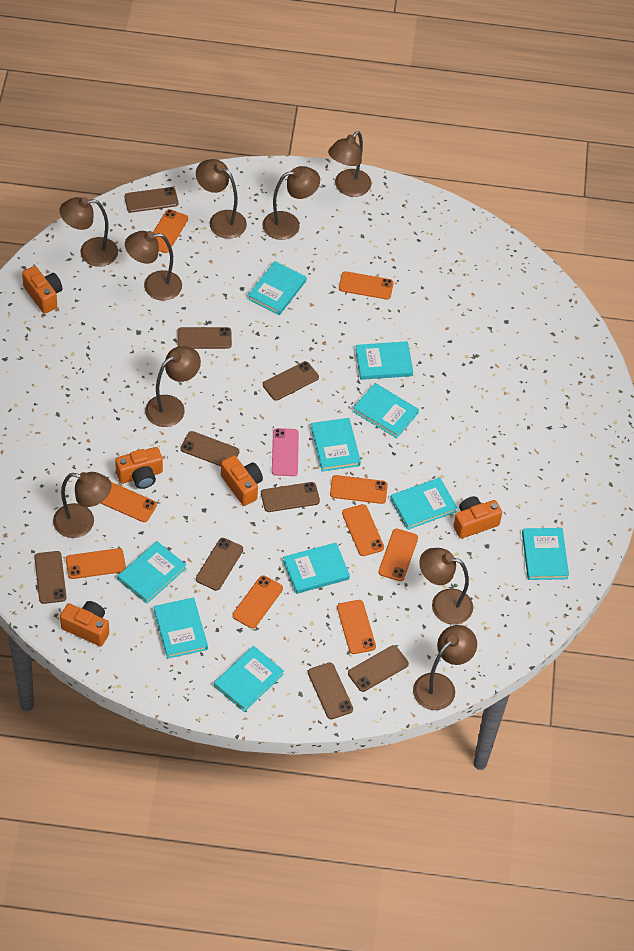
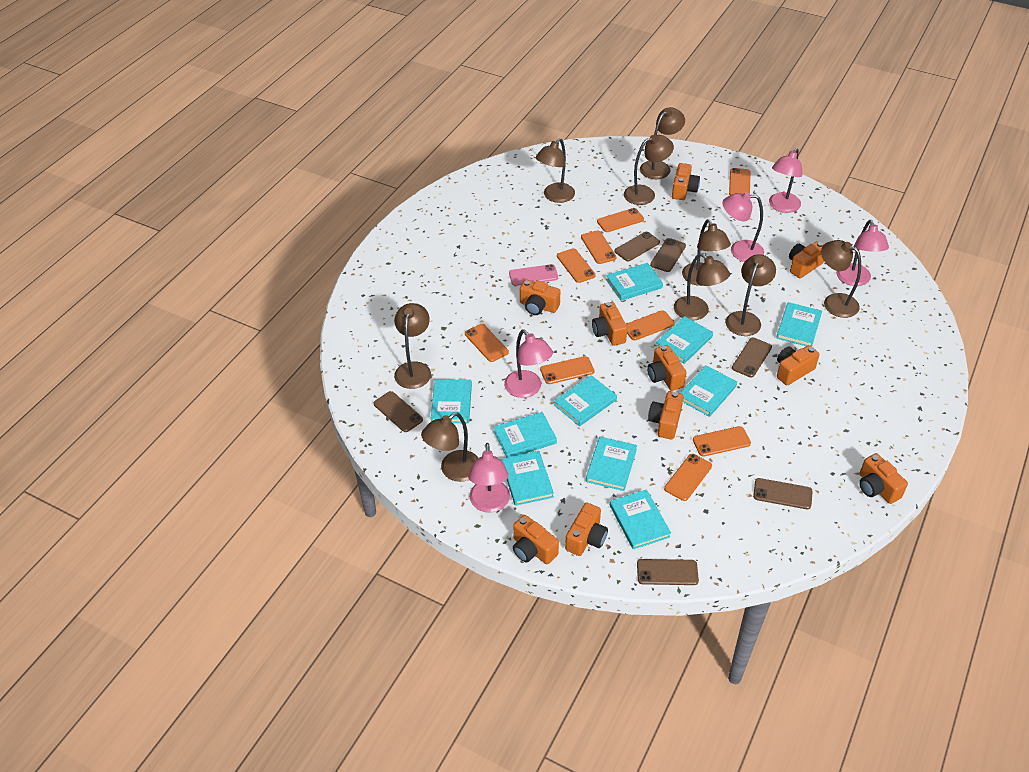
brown phone: 9 -> 6
orange camera: 5 -> 10
pink lamp: 0 -> 5

